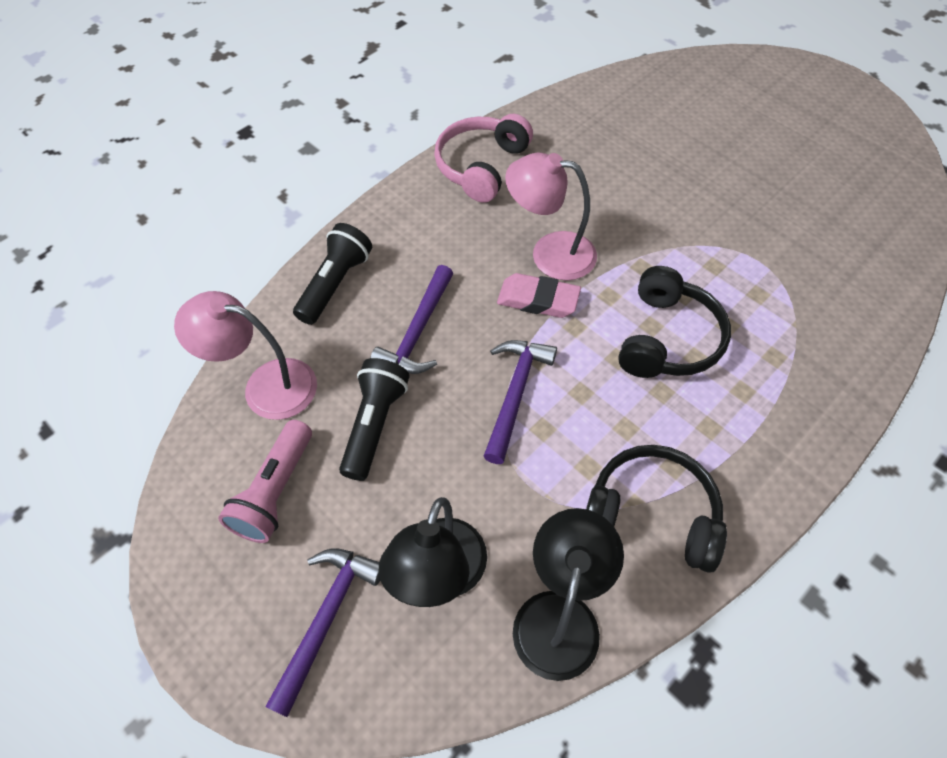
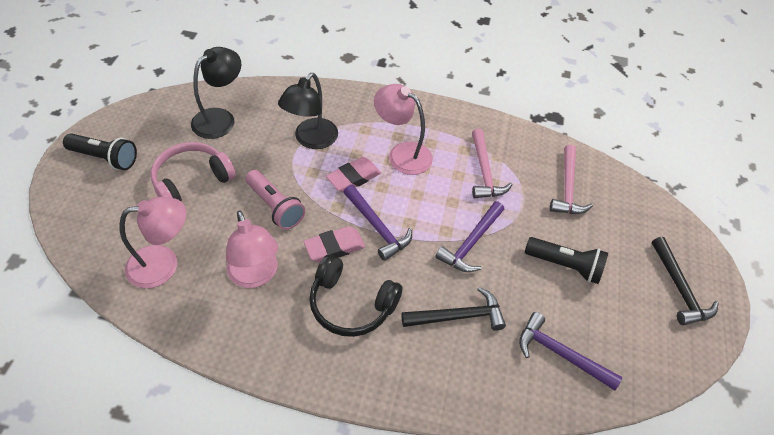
black hammer: 0 -> 2
black headphones: 2 -> 1
pink eraser: 1 -> 2
pink hammer: 0 -> 2
pink lamp: 2 -> 3

